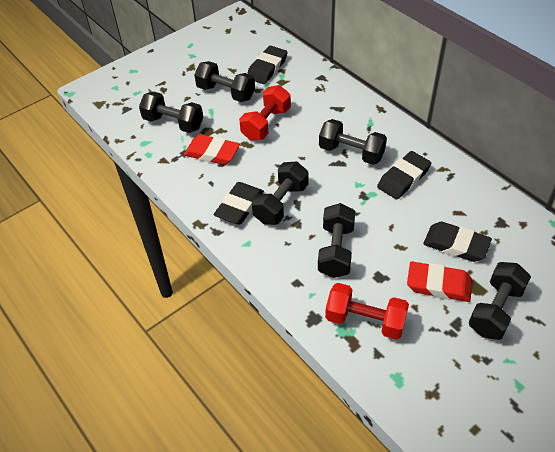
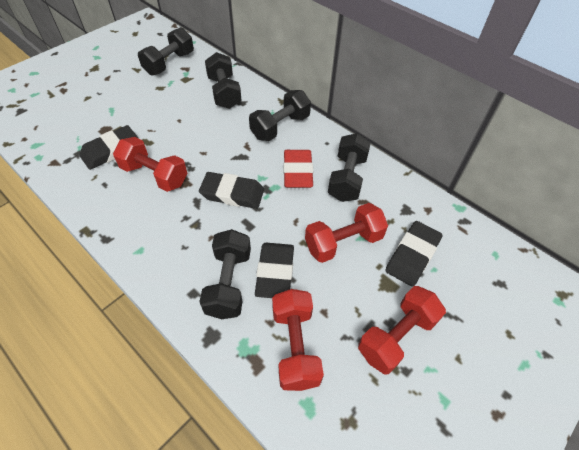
black dumbbell: 6 -> 5
red dumbbell: 2 -> 4
red eraser: 2 -> 1

